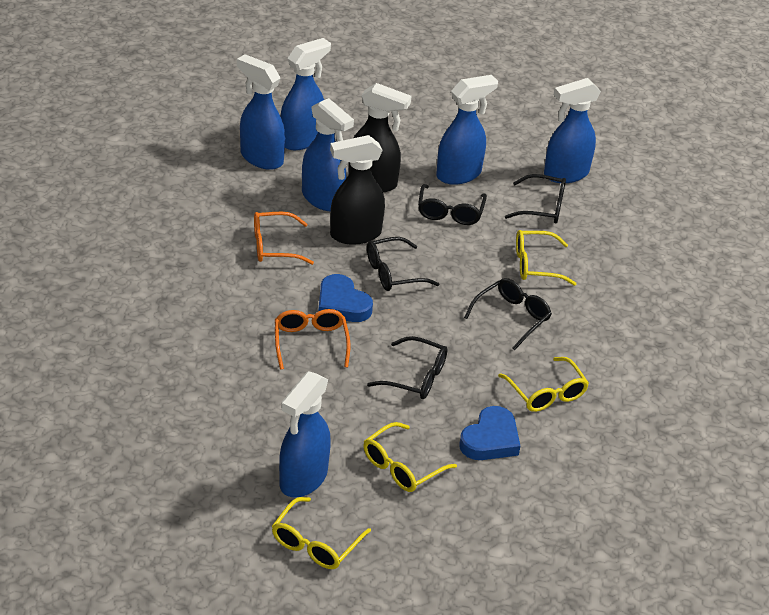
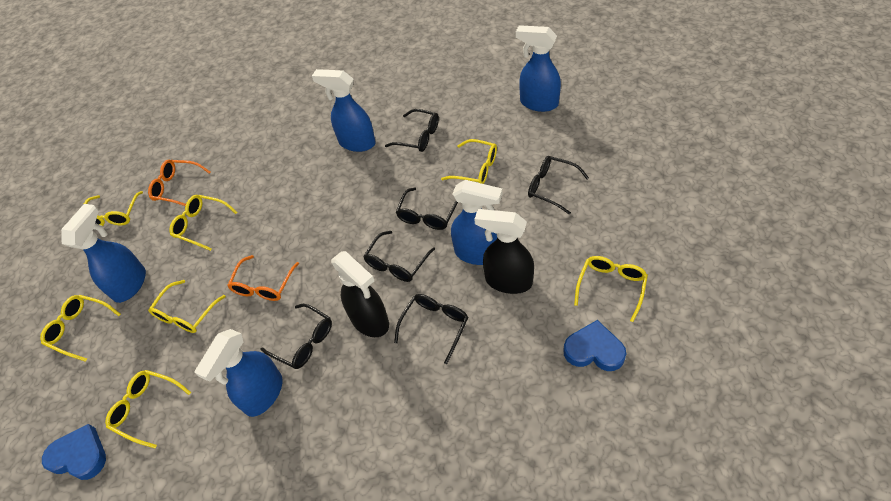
black glasses: 5 -> 6
blue spray bottle: 6 -> 5
yellow glasses: 4 -> 7

